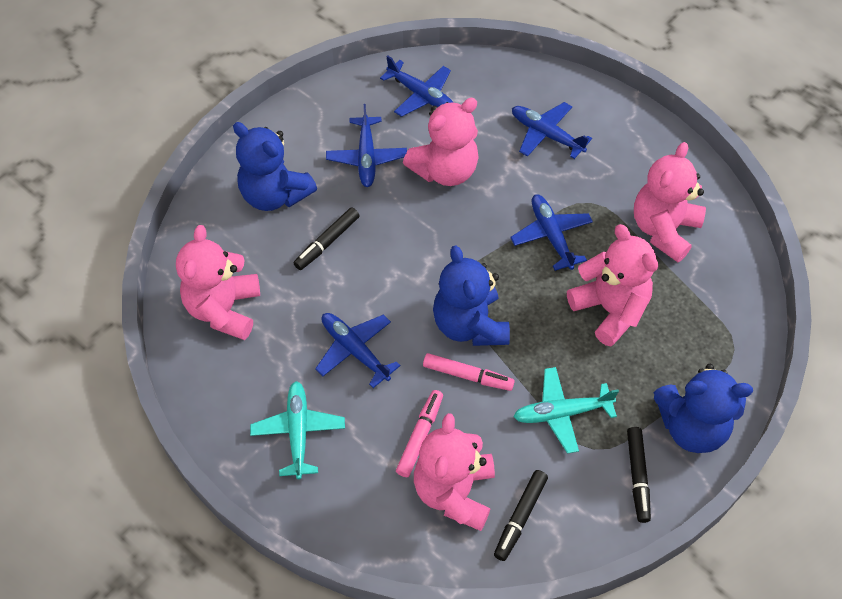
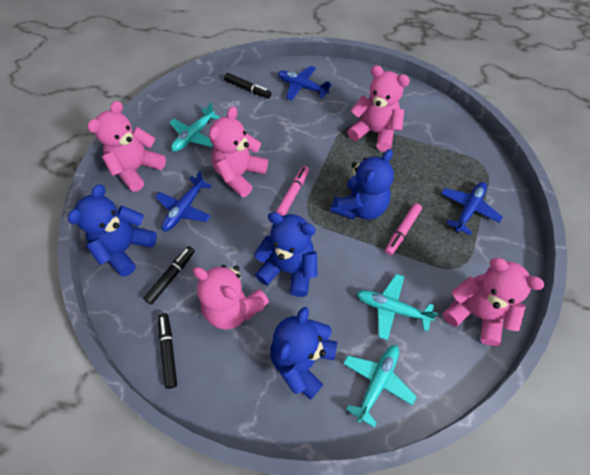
blue plane: 5 -> 3
blue teddy bear: 3 -> 4
turquoise plane: 2 -> 3

